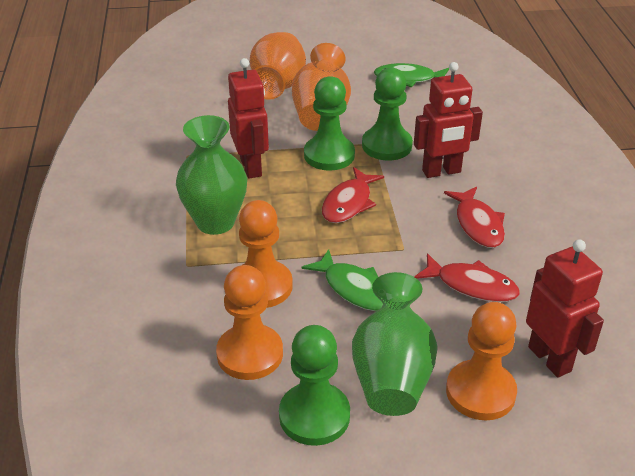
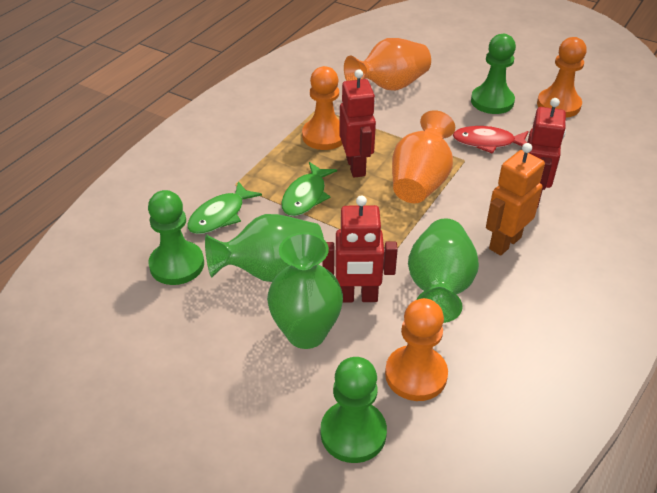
green vase: 2 -> 3
orange robot: 0 -> 1
red fish: 3 -> 1

